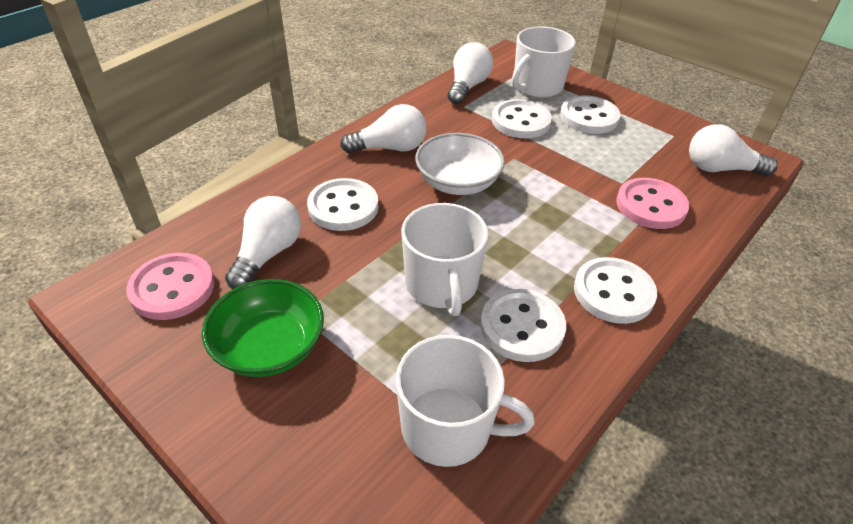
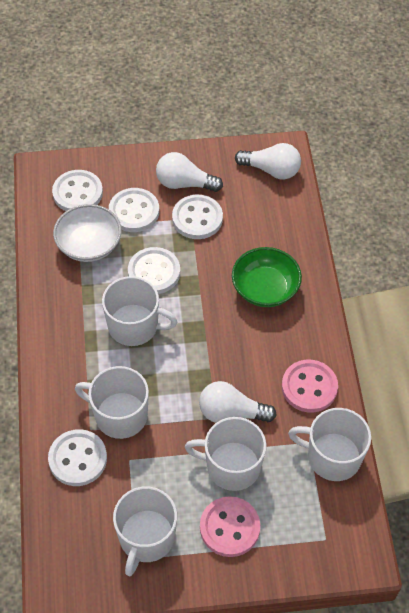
white light bulb: 4 -> 3
white mug: 3 -> 5

